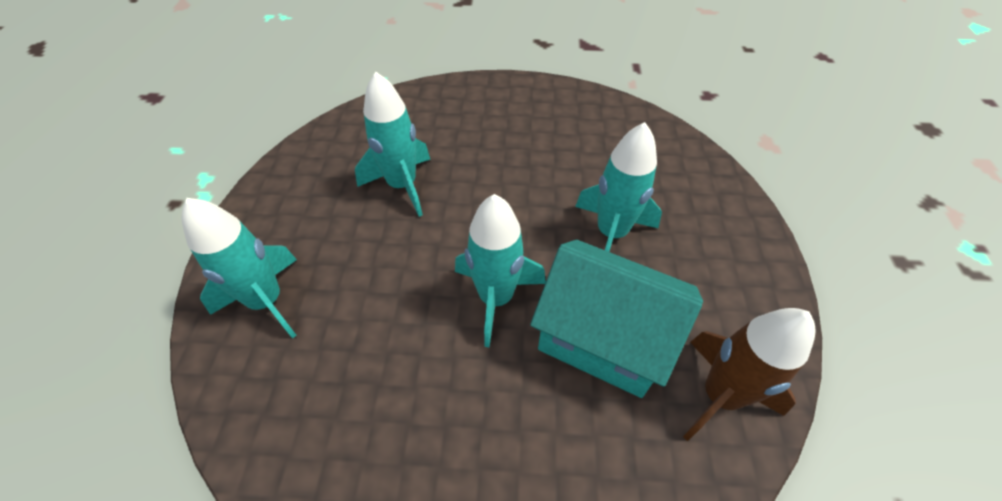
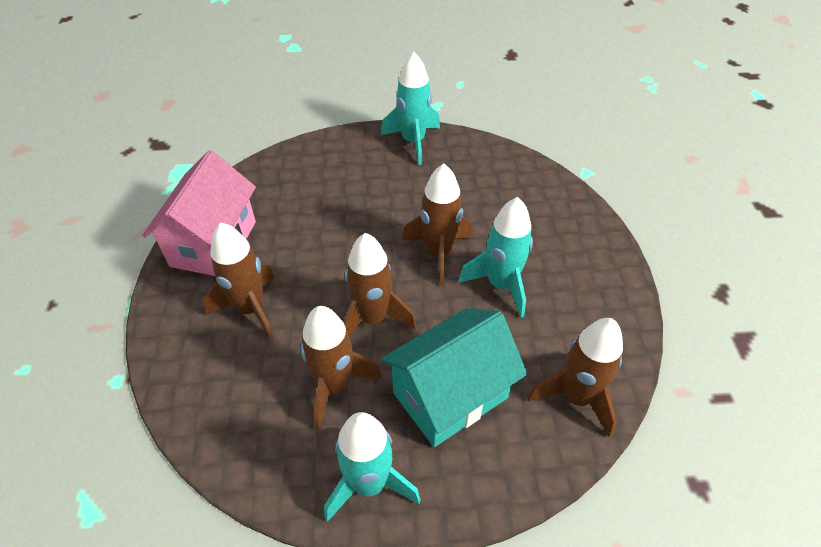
brown rocket: 1 -> 5
pink house: 0 -> 1
turquoise rocket: 4 -> 3

